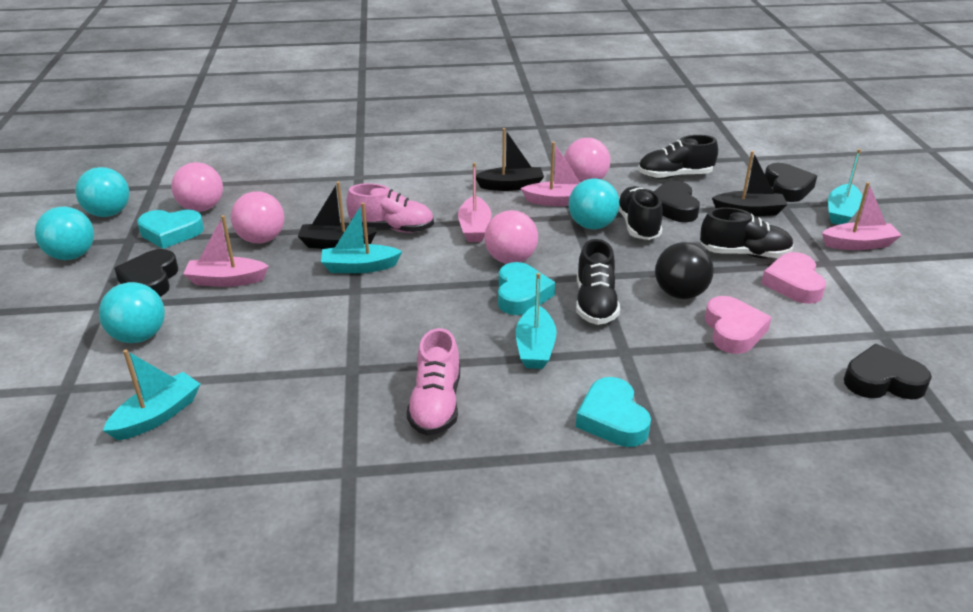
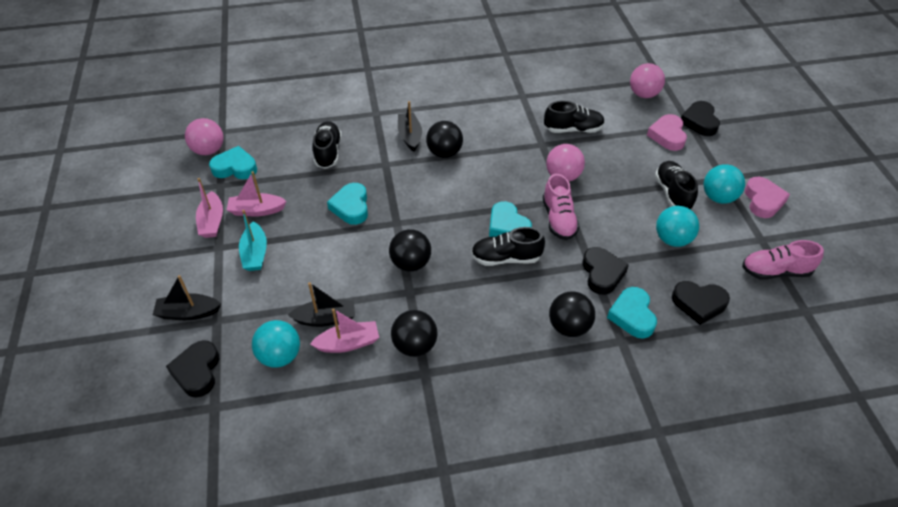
black ball: 1 -> 4
pink ball: 4 -> 3
pink boat: 4 -> 3
turquoise ball: 4 -> 3
turquoise boat: 4 -> 1
turquoise heart: 3 -> 4

